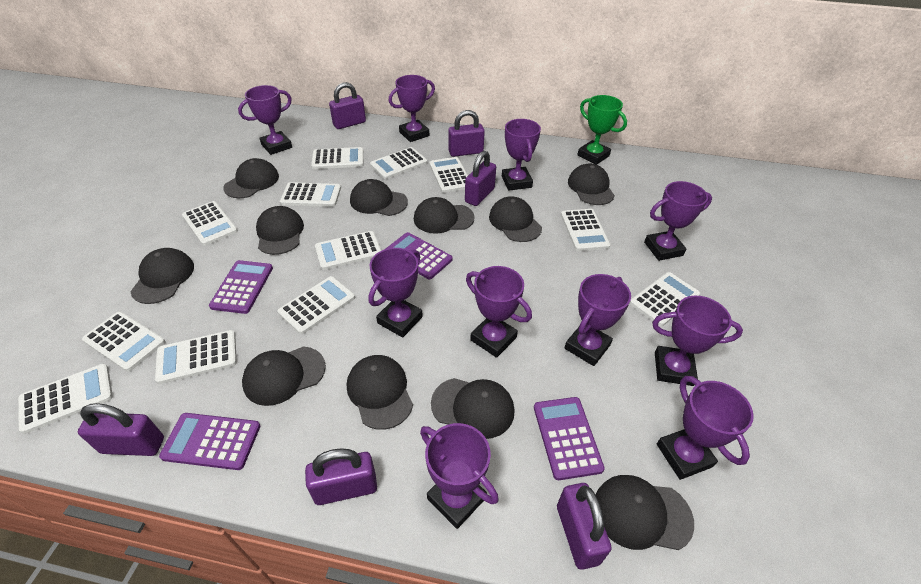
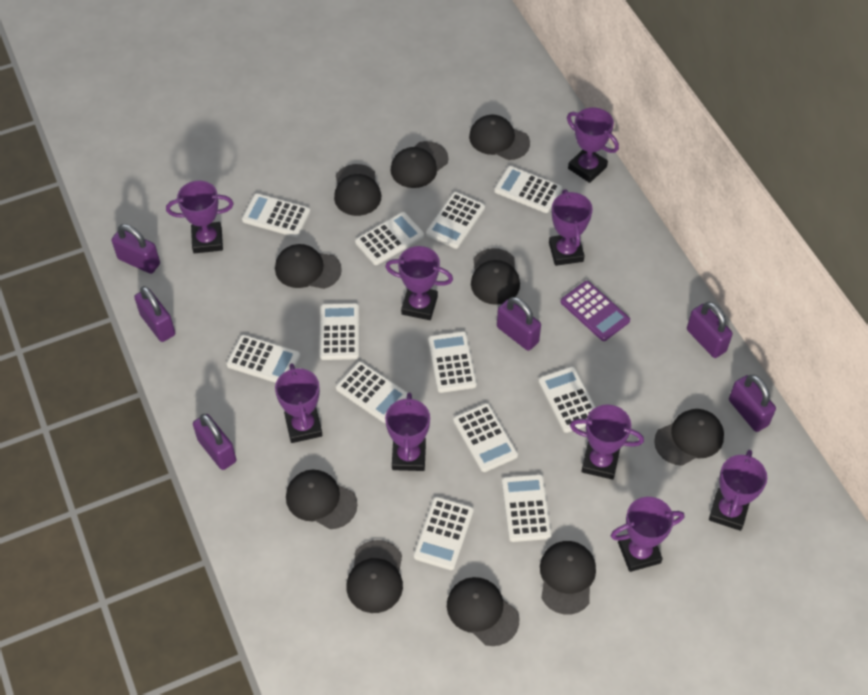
black cap: 11 -> 10
green trophy: 1 -> 0
purple calculator: 4 -> 1
purple trophy: 10 -> 9

